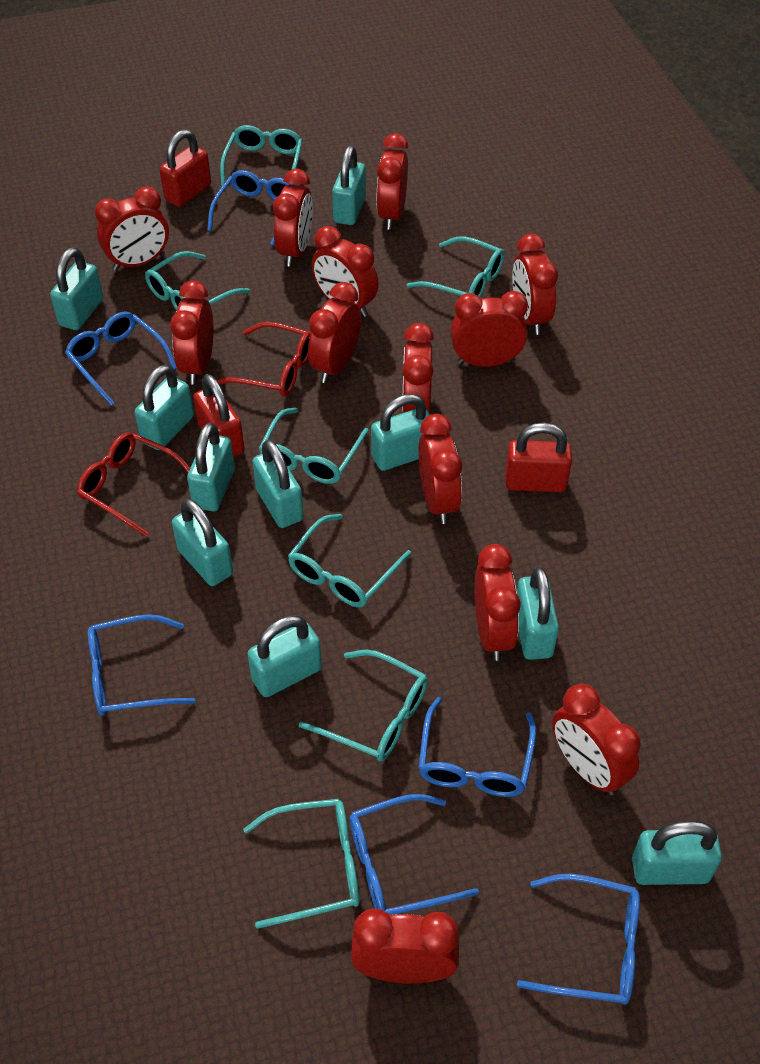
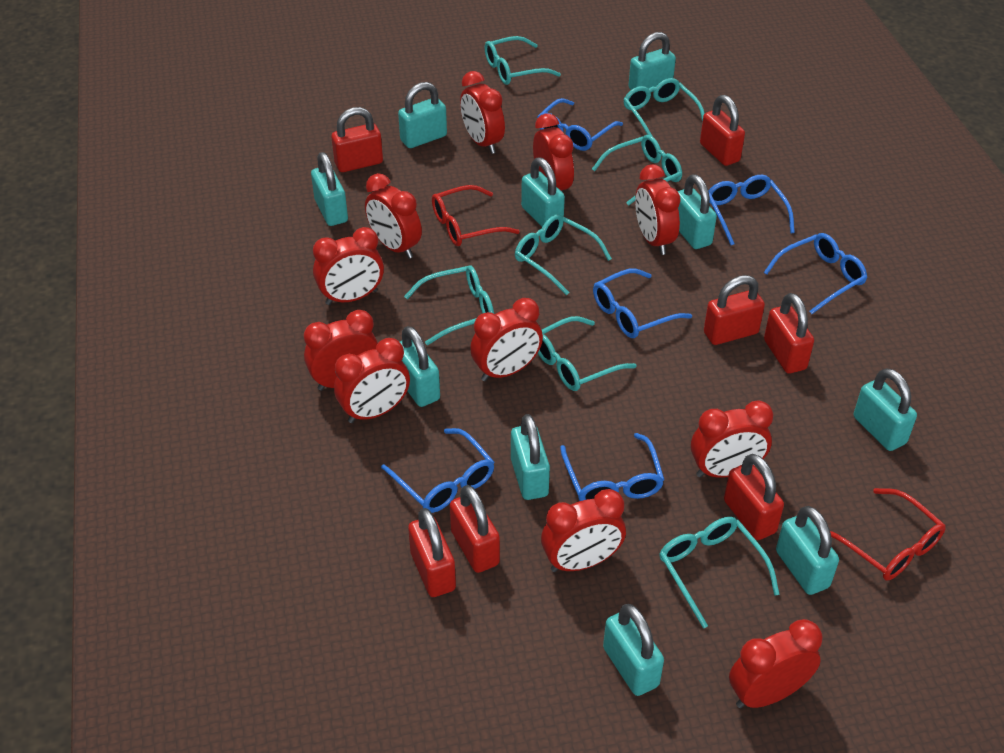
red clock: 13 -> 11
red padlock: 3 -> 7

